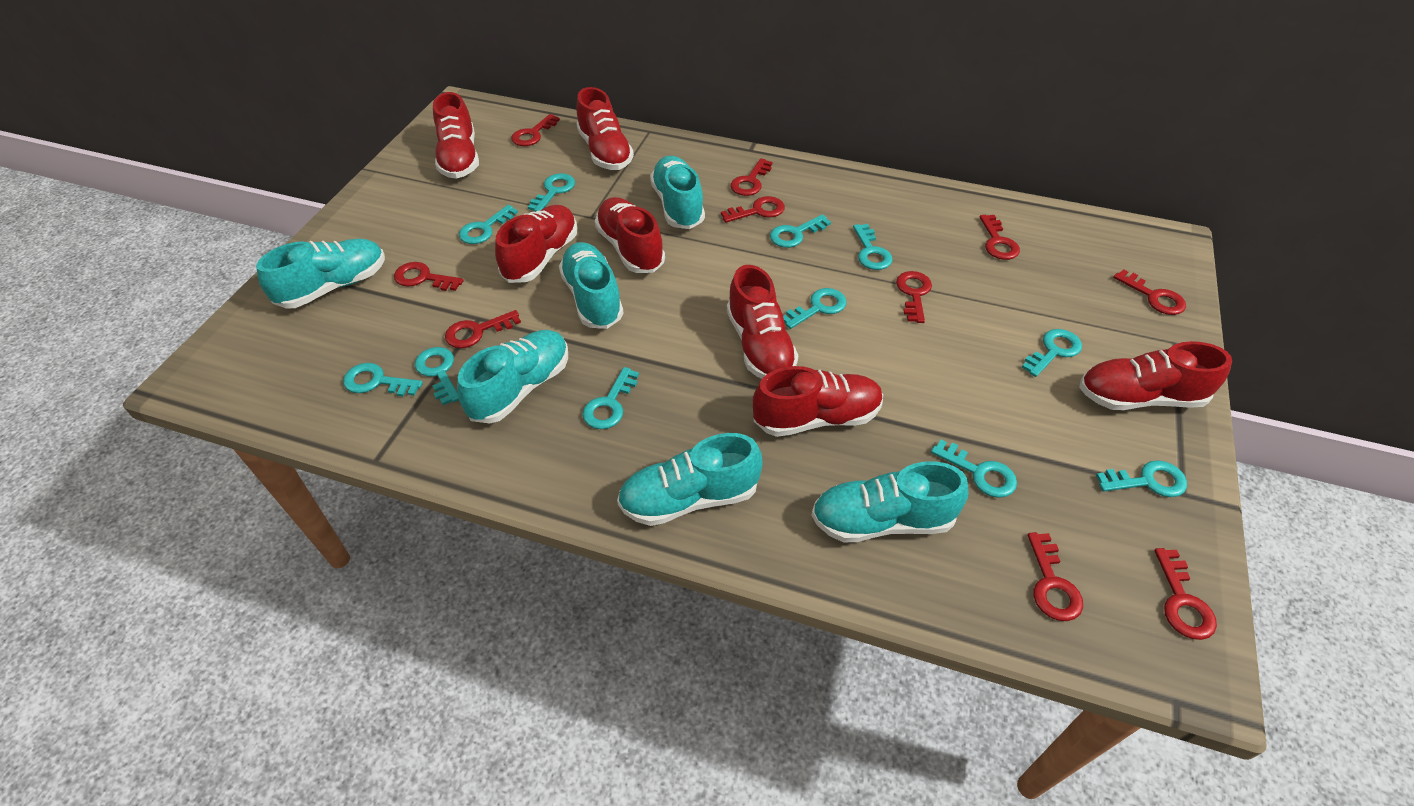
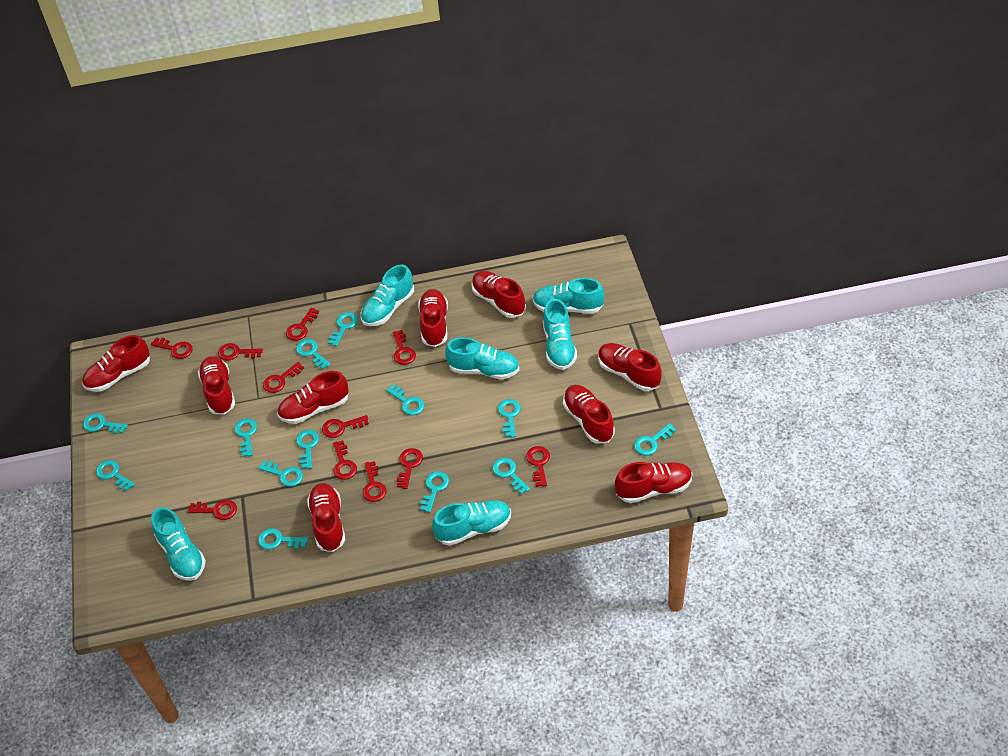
red key: 10 -> 11
red shoe: 7 -> 9
turquoise key: 11 -> 13

